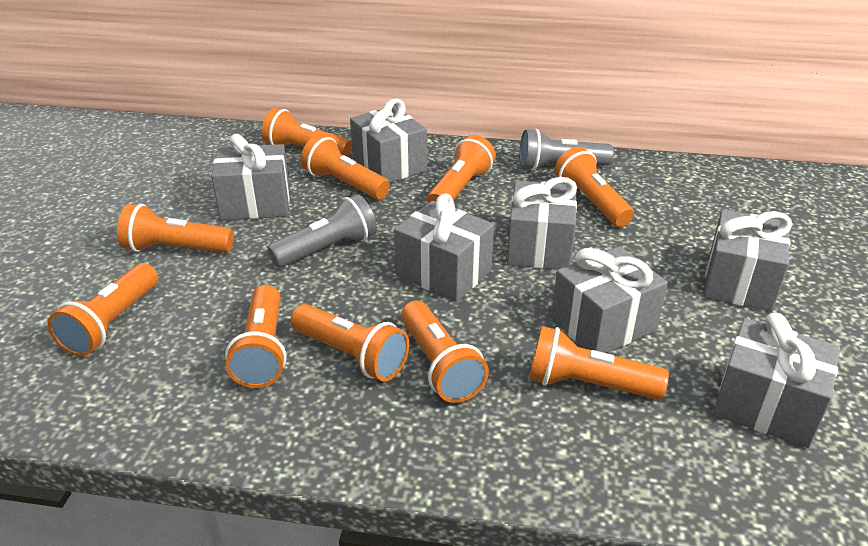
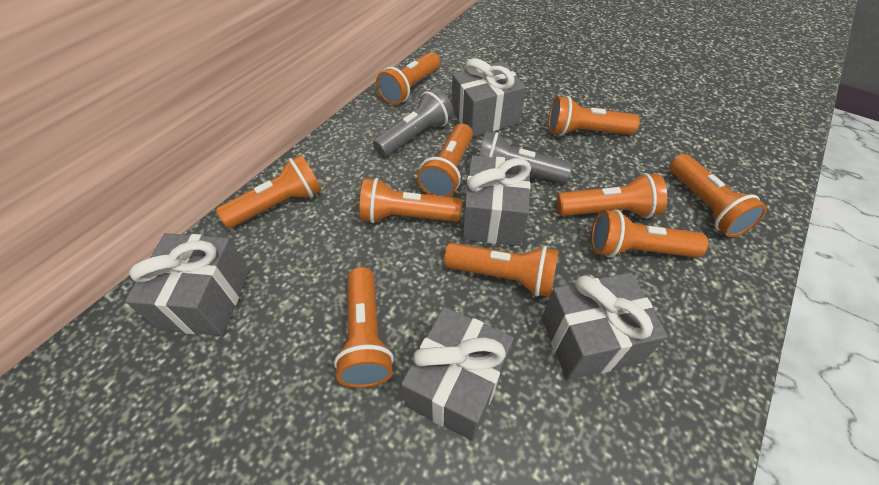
grey gift: 7 -> 5

